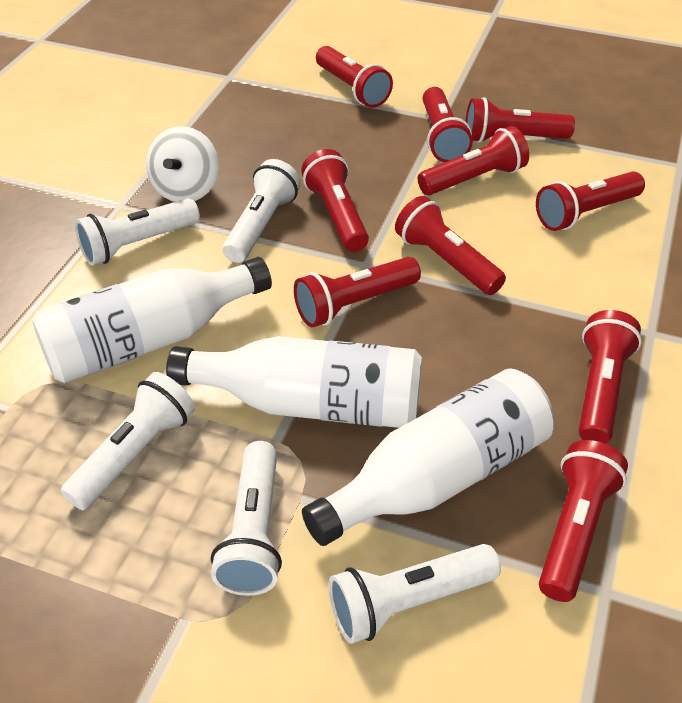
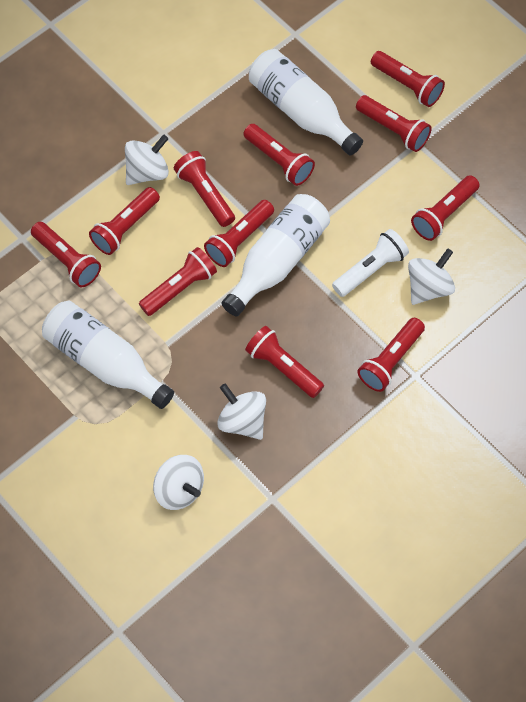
red flashlight: 10 -> 11
white flashlight: 5 -> 1
white spinning top: 1 -> 4

